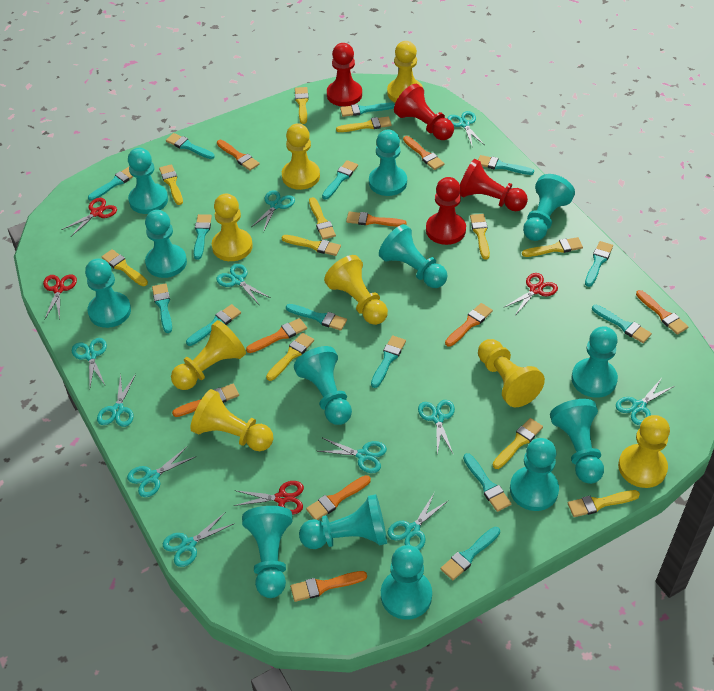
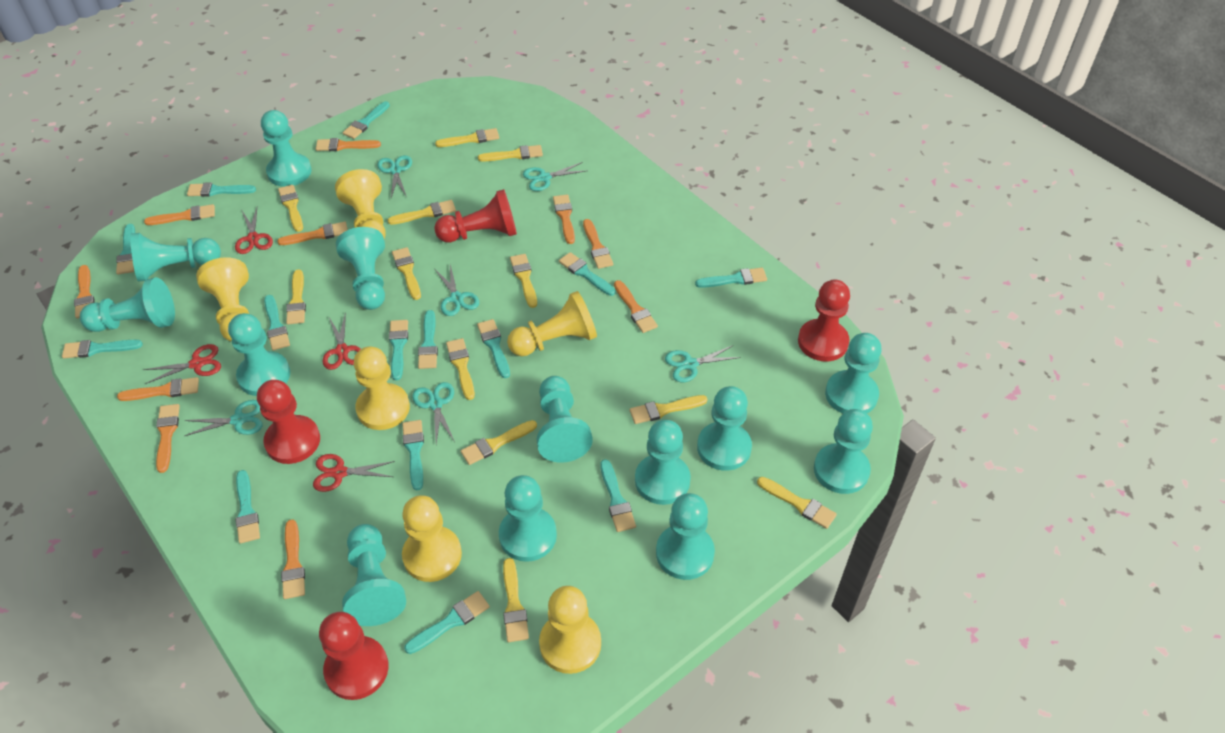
orange brush: 9 -> 10
turquoise scissors: 11 -> 6
yellow brush: 11 -> 12
yellow pawn: 8 -> 6

